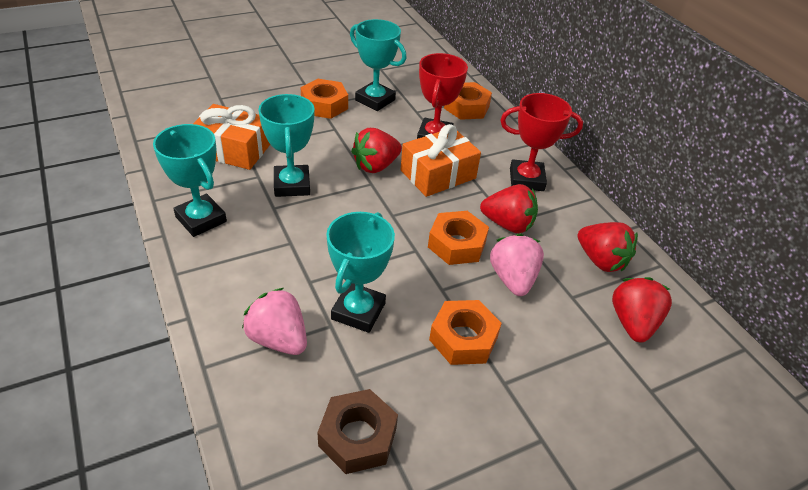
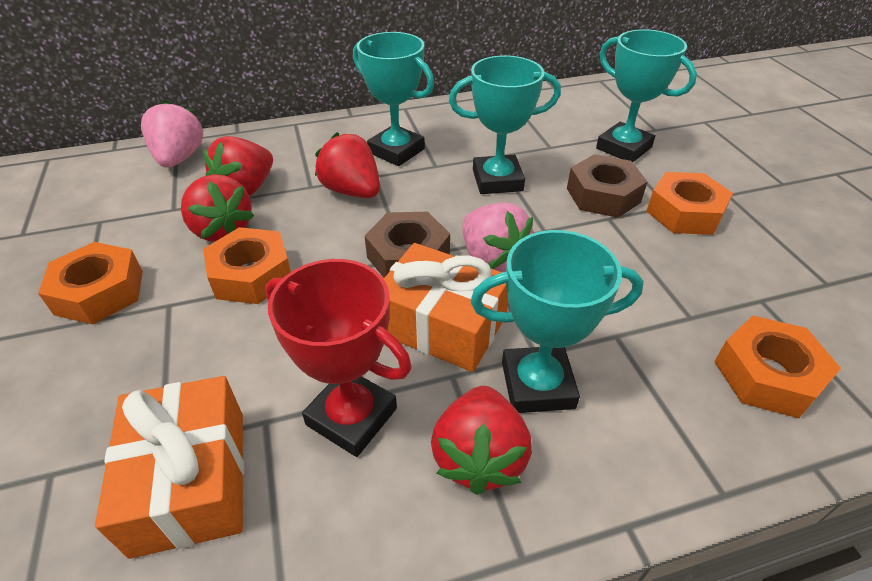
brown nut: 1 -> 2
red trophy: 2 -> 1

